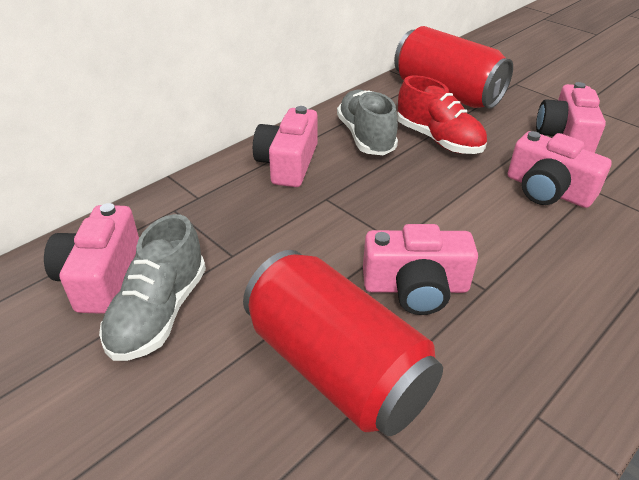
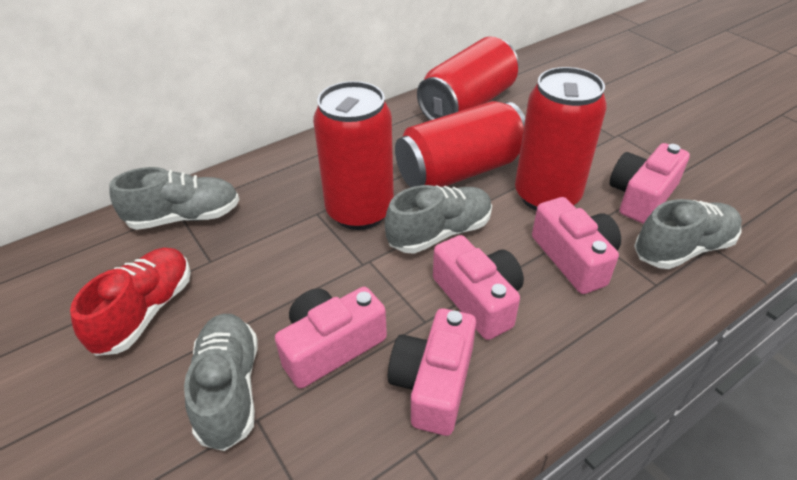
grey shoe: 2 -> 4
red can: 2 -> 4

